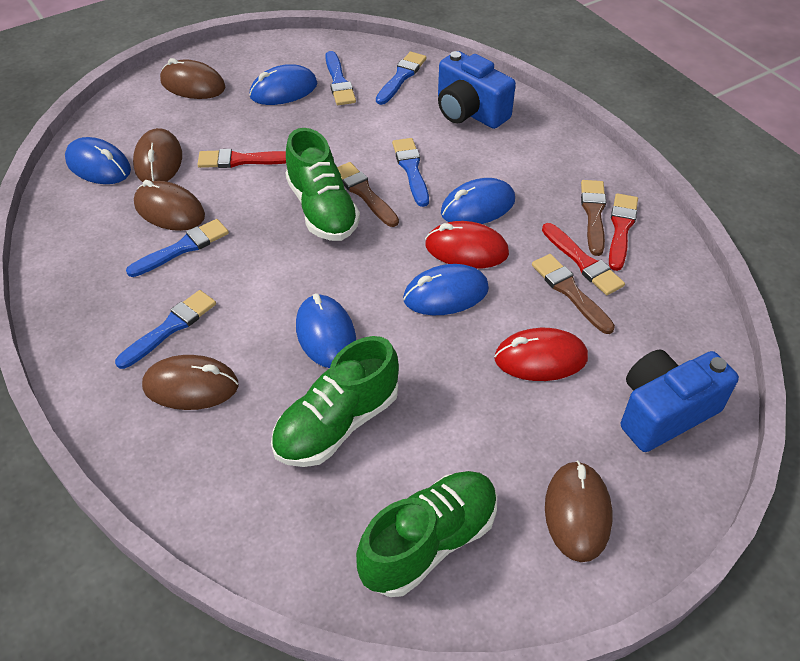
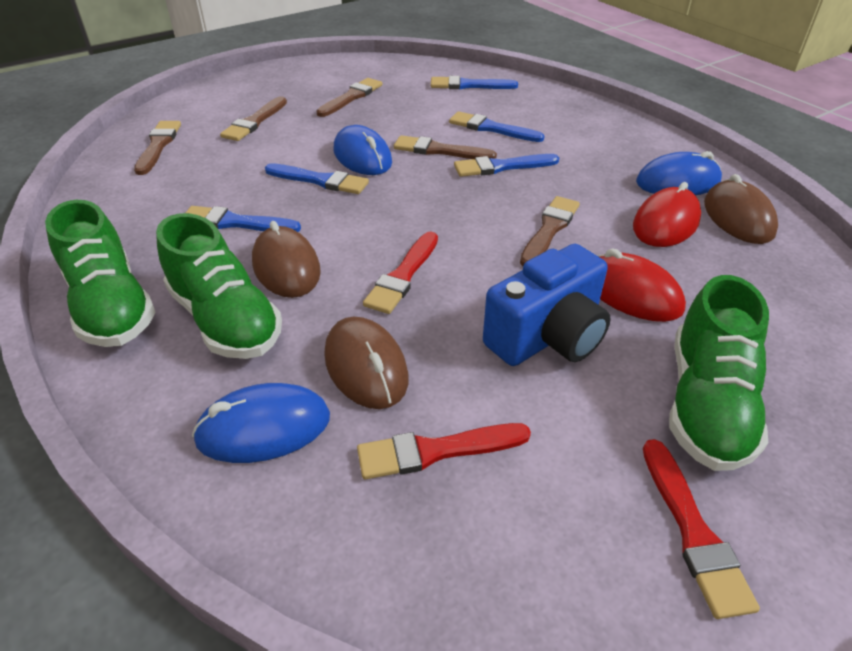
blue camera: 2 -> 1
blue mouse: 5 -> 3
brown brush: 3 -> 5
brown mouse: 5 -> 3

